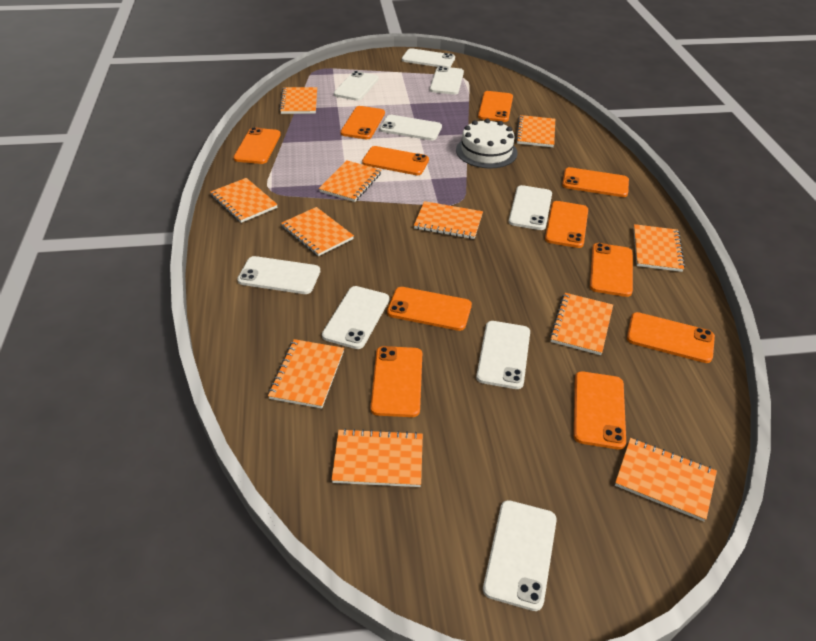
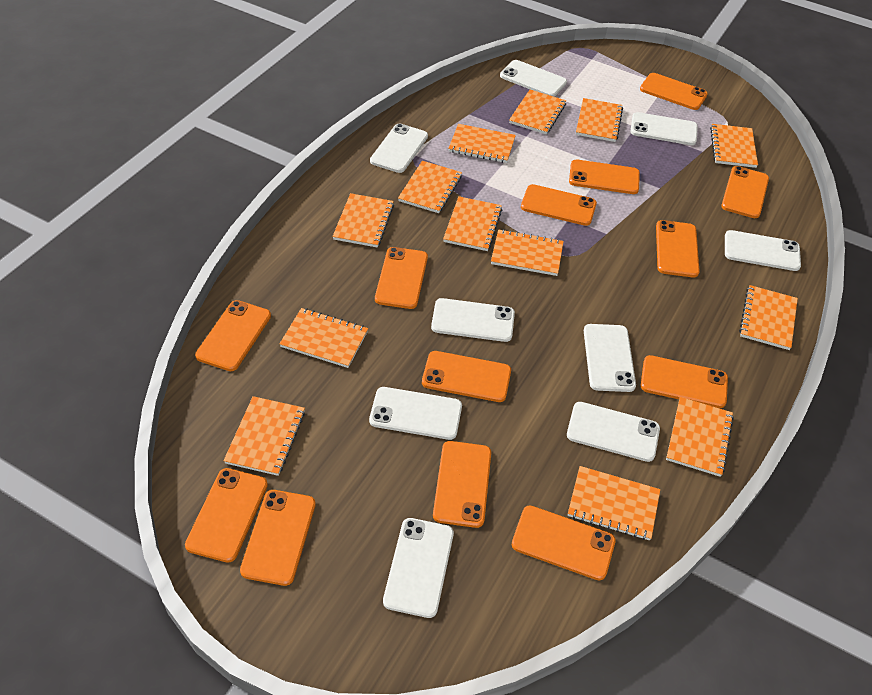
orange notebook: 11 -> 13
orange phone: 11 -> 13
white cake: 1 -> 0

